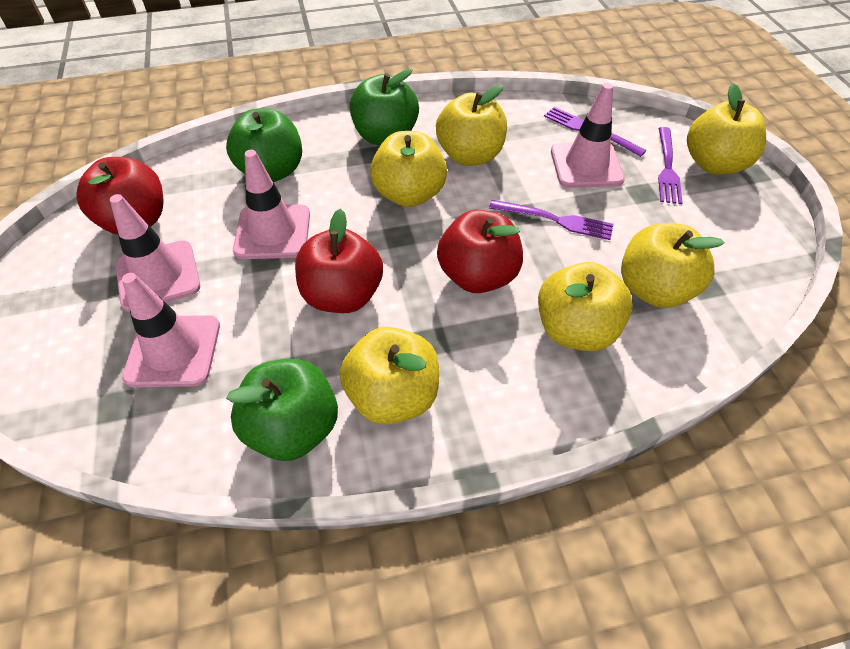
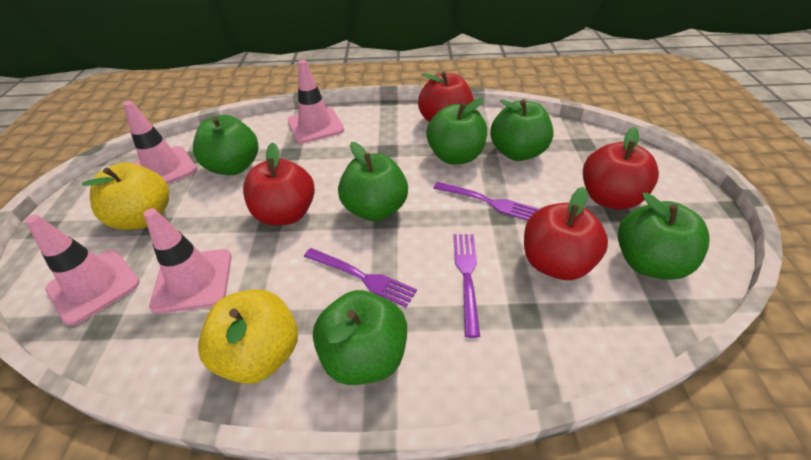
green apple: 3 -> 6
red apple: 3 -> 4
yellow apple: 6 -> 2

